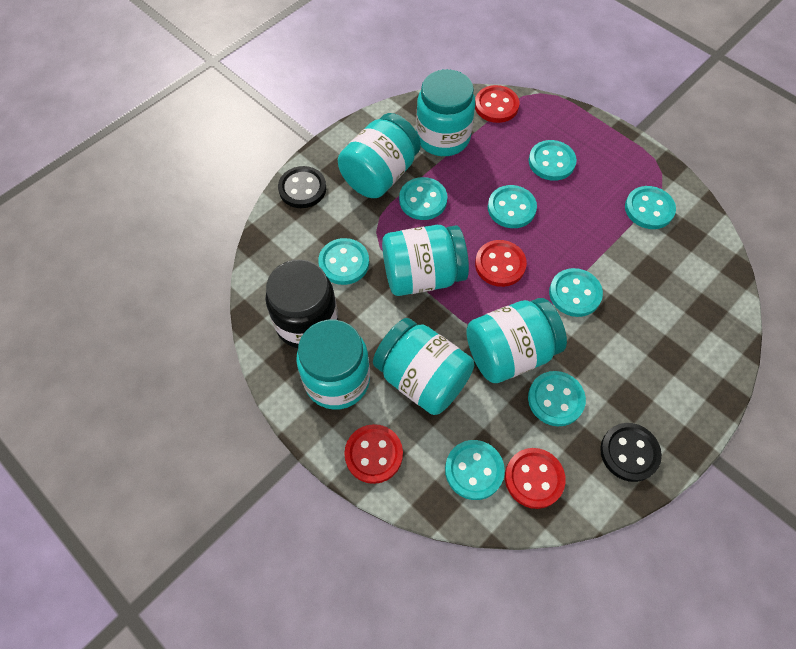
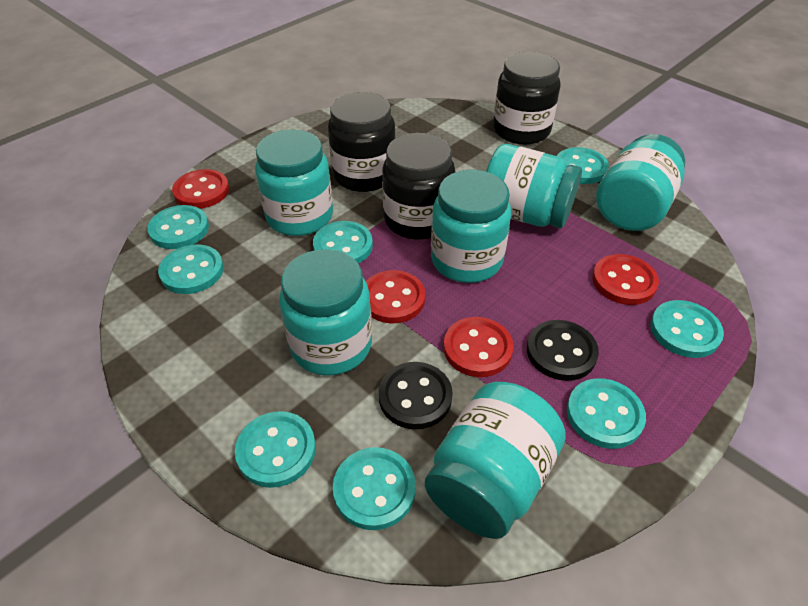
black jar: 1 -> 3

